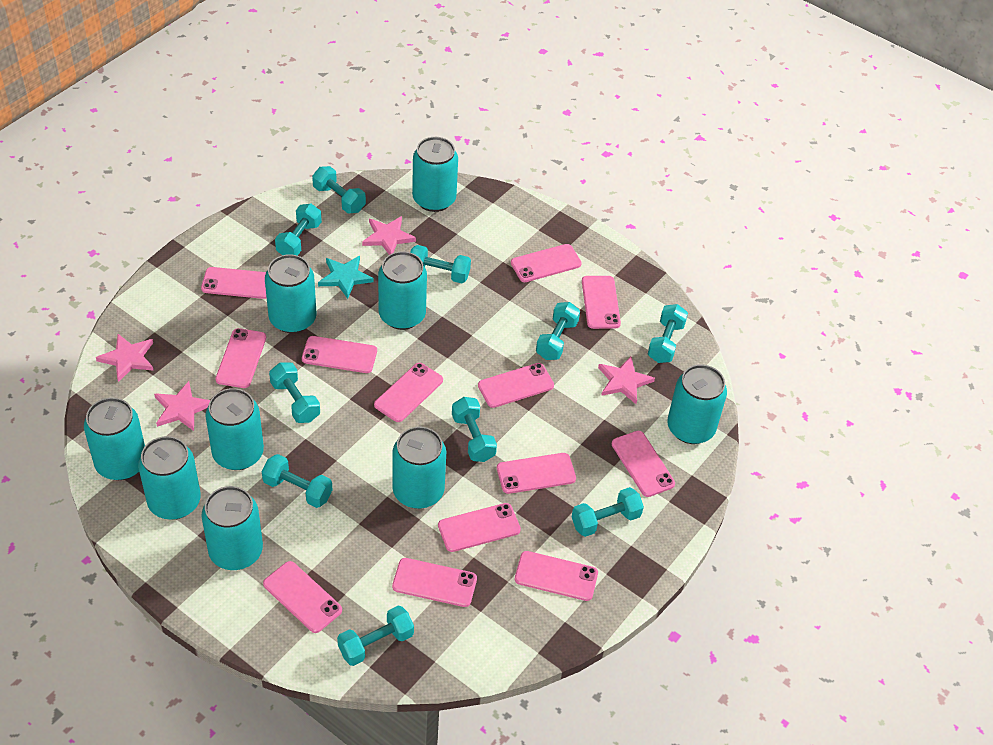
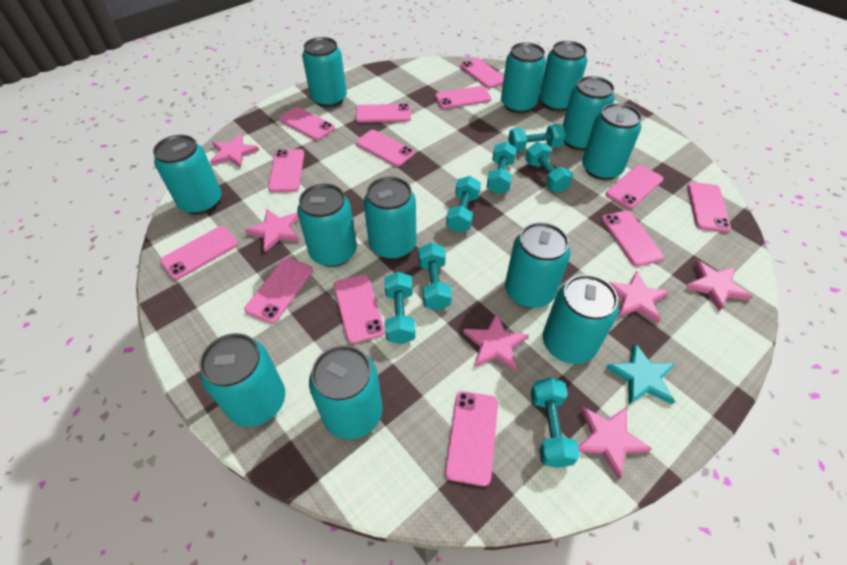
pink star: 4 -> 6
turquoise can: 9 -> 12
turquoise dumbbell: 10 -> 7

